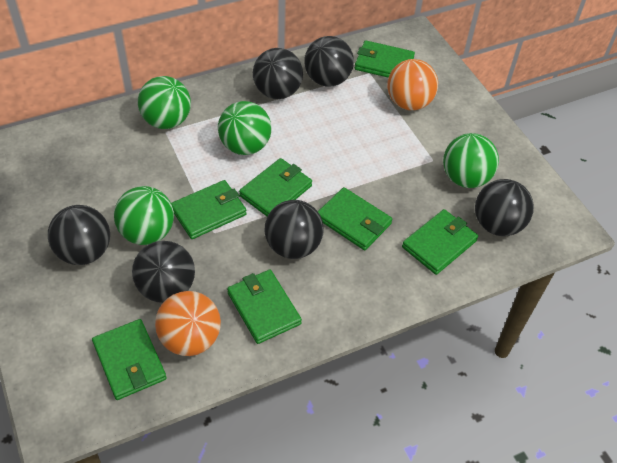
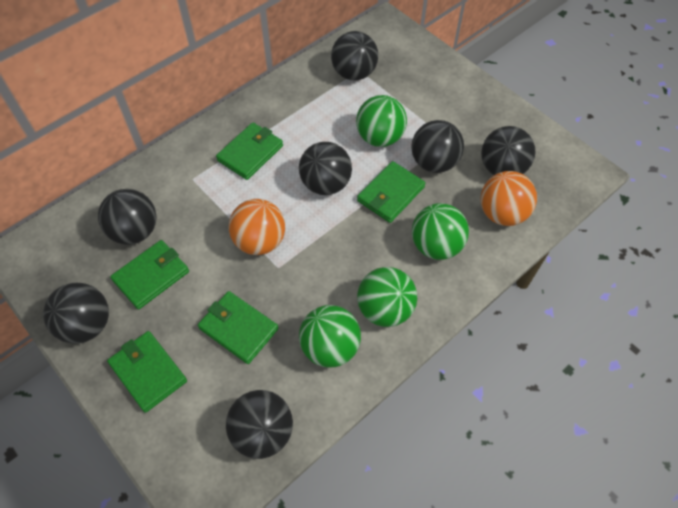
black ball: 6 -> 7
green wallet: 7 -> 5

